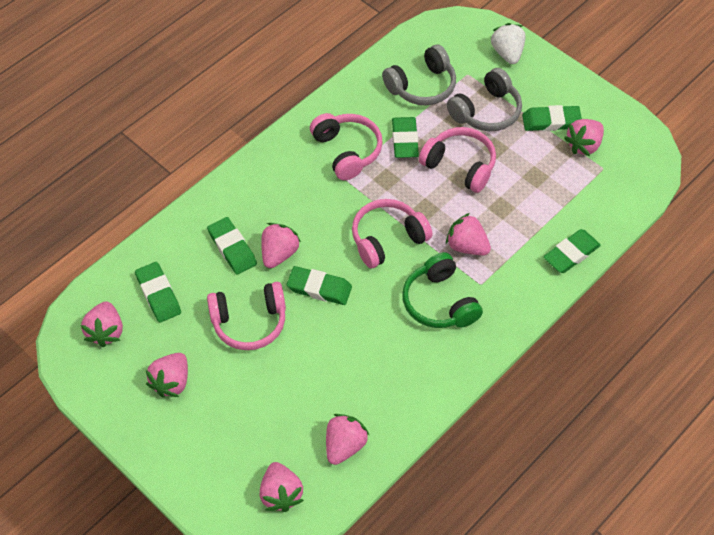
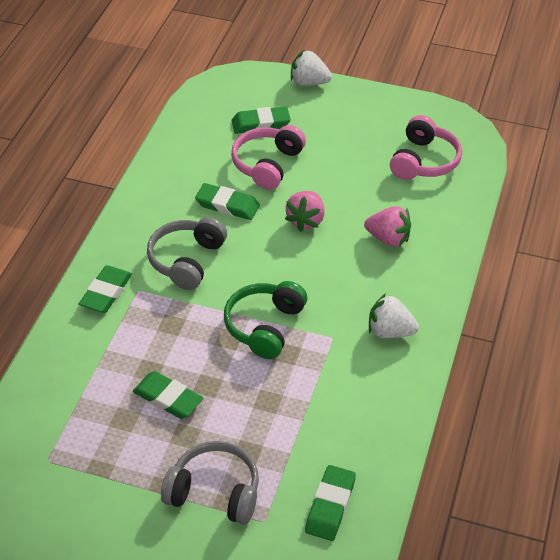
green eraser: 6 -> 5
pink headphones: 4 -> 2
pink strawberry: 7 -> 2
white strawberry: 1 -> 2

